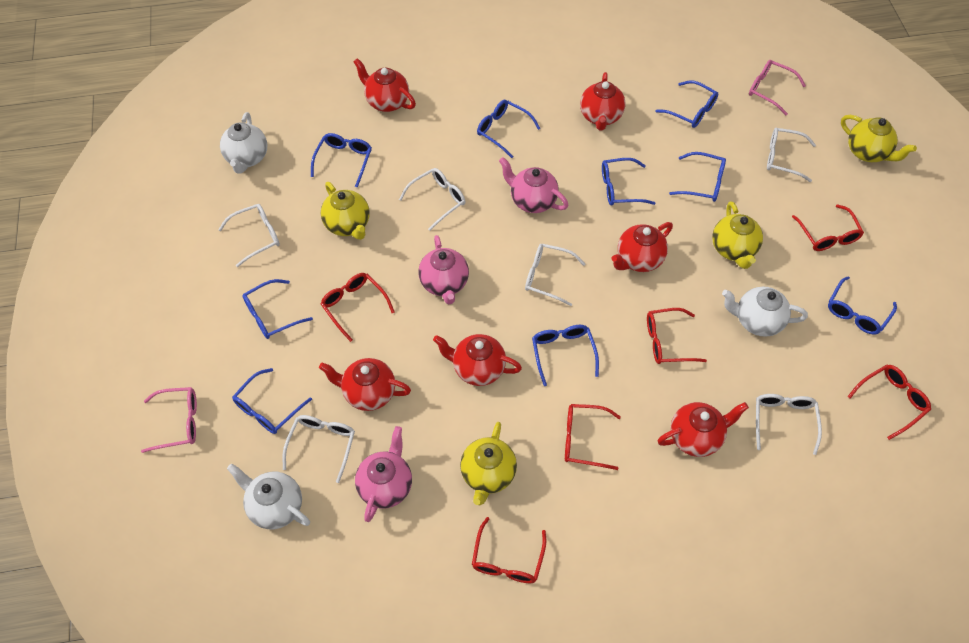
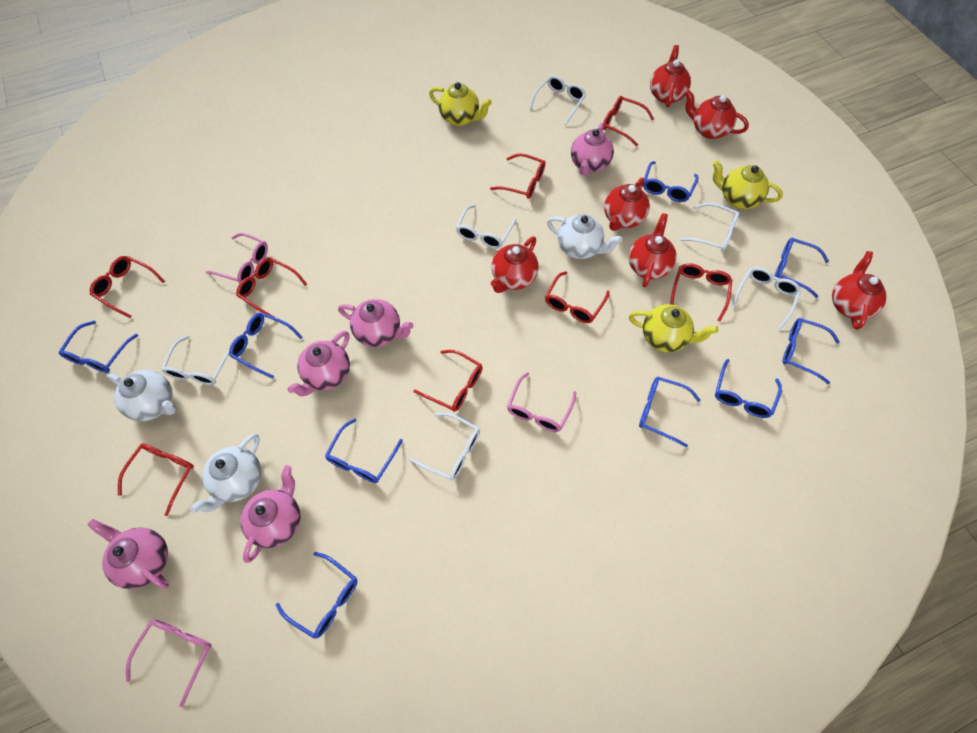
pink glasses: 2 -> 3
pink teapot: 3 -> 5
red glasses: 6 -> 8
yellow teapot: 4 -> 3

